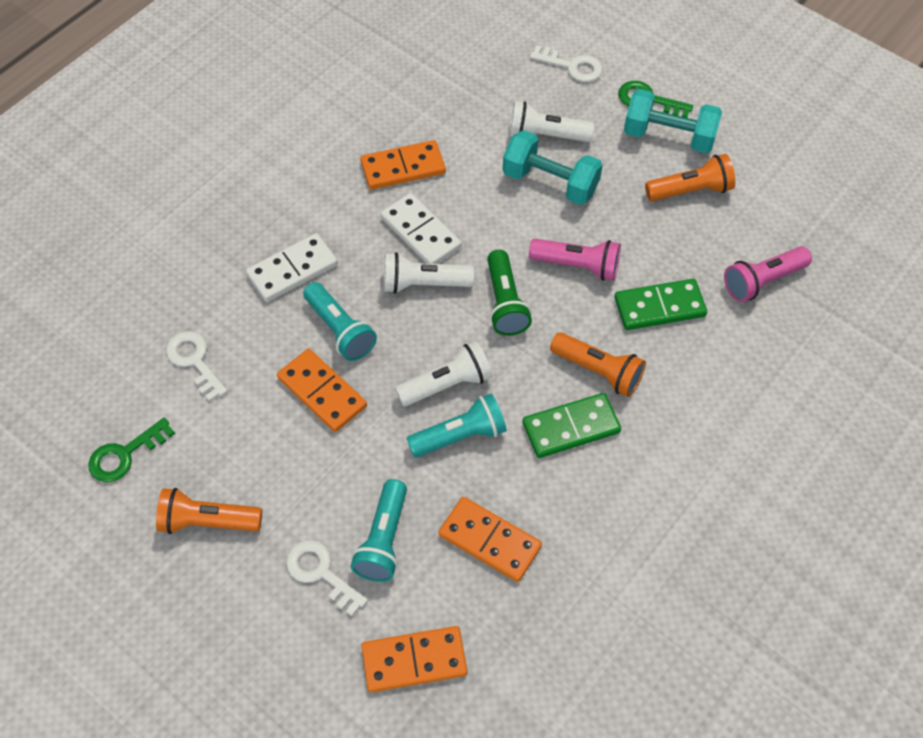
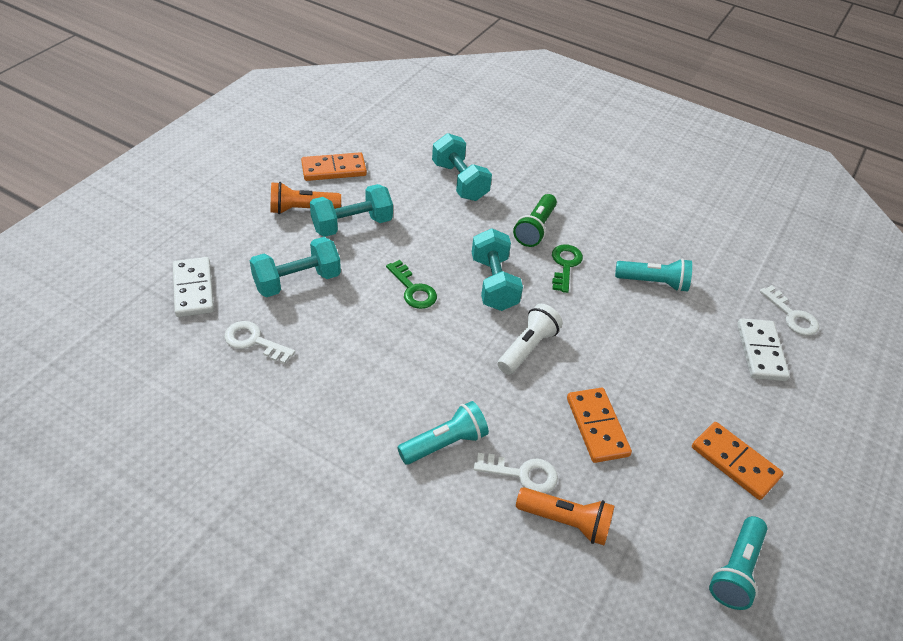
green domino: 2 -> 0
orange domino: 4 -> 3
orange flashlight: 3 -> 2
pink flashlight: 2 -> 0
turquoise dumbbell: 2 -> 4
white flashlight: 3 -> 1

